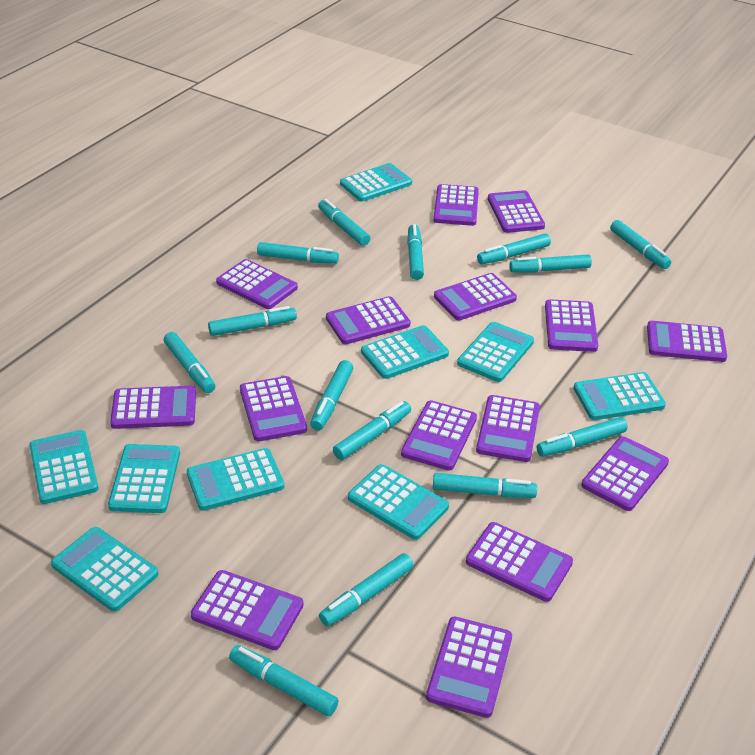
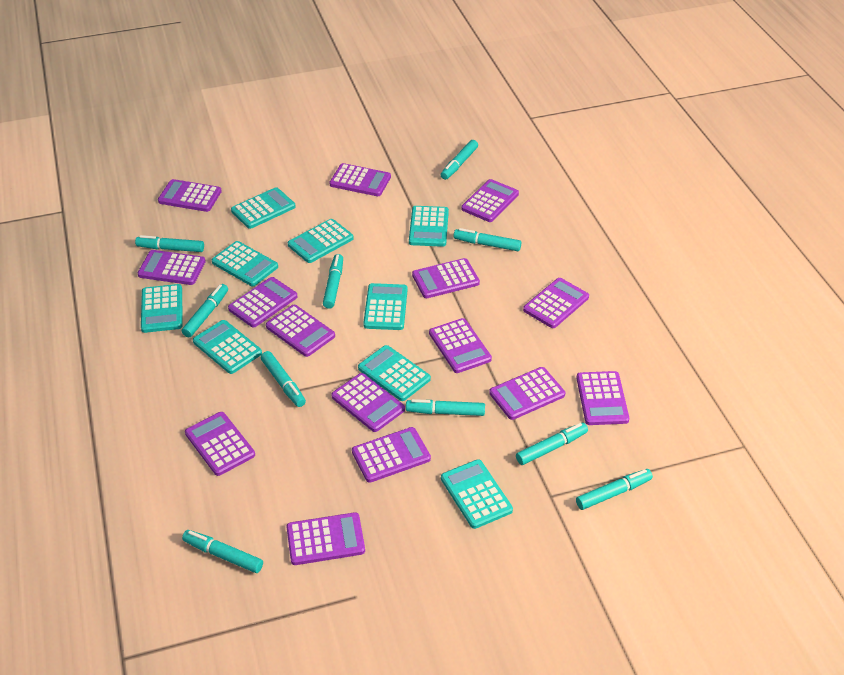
turquoise marker: 14 -> 10

